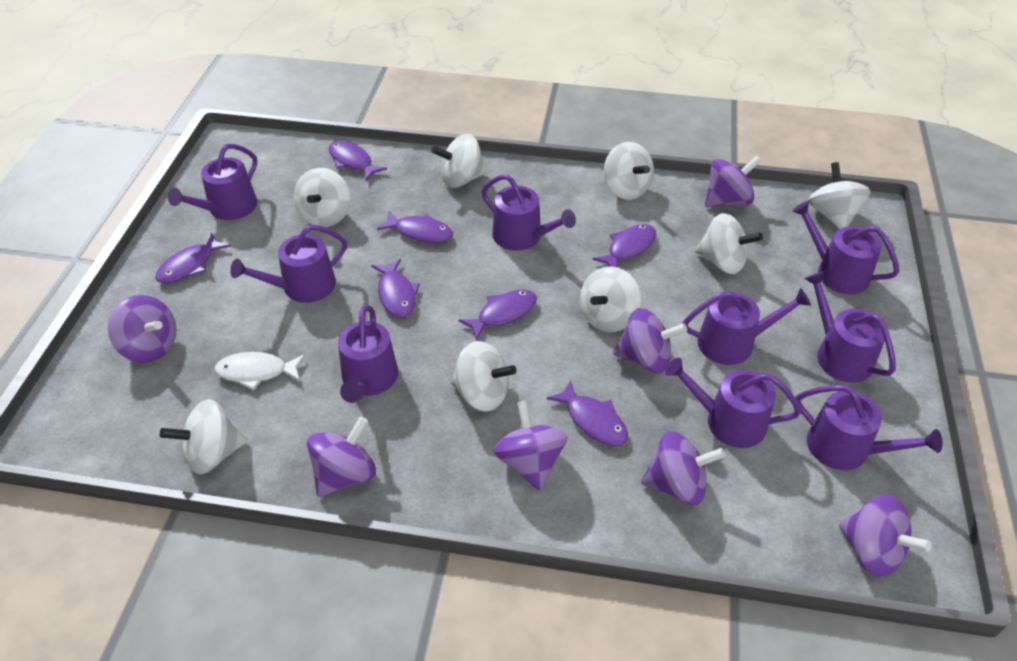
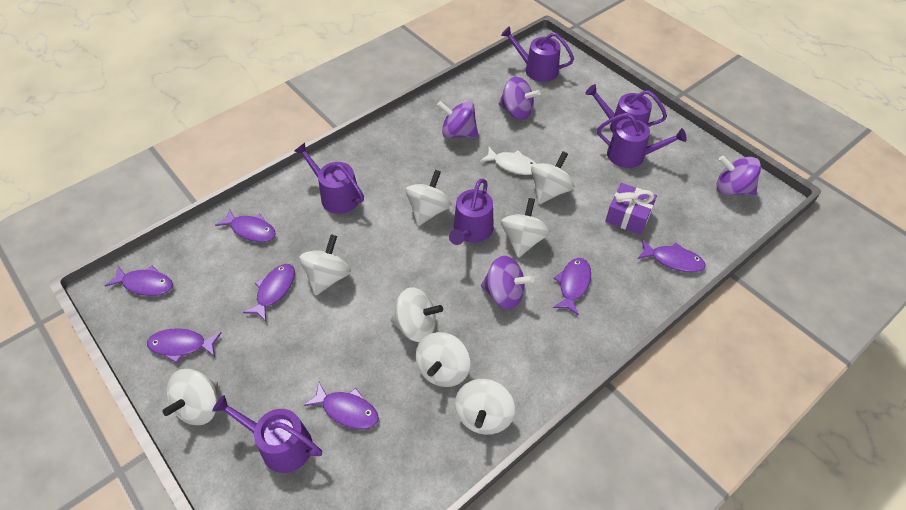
purple gift: 0 -> 1
purple spinning top: 7 -> 4
purple watering can: 9 -> 6

